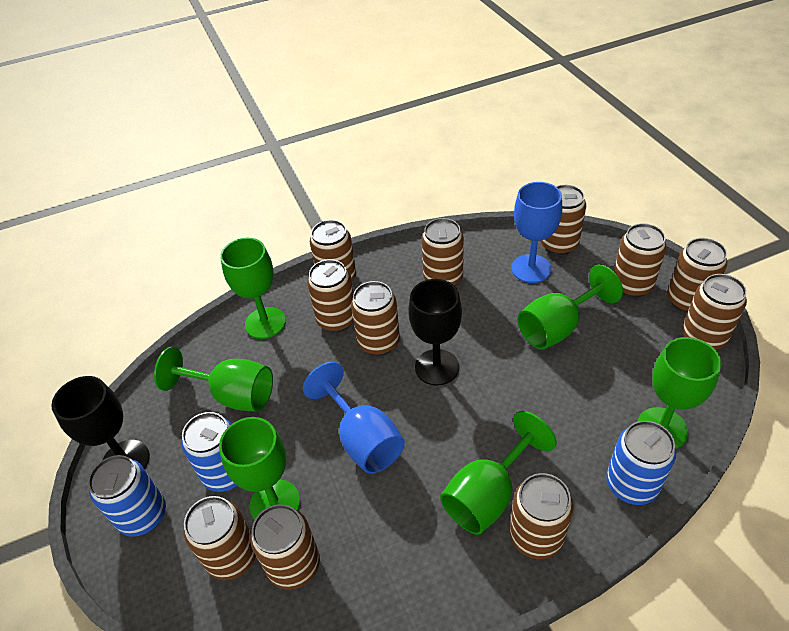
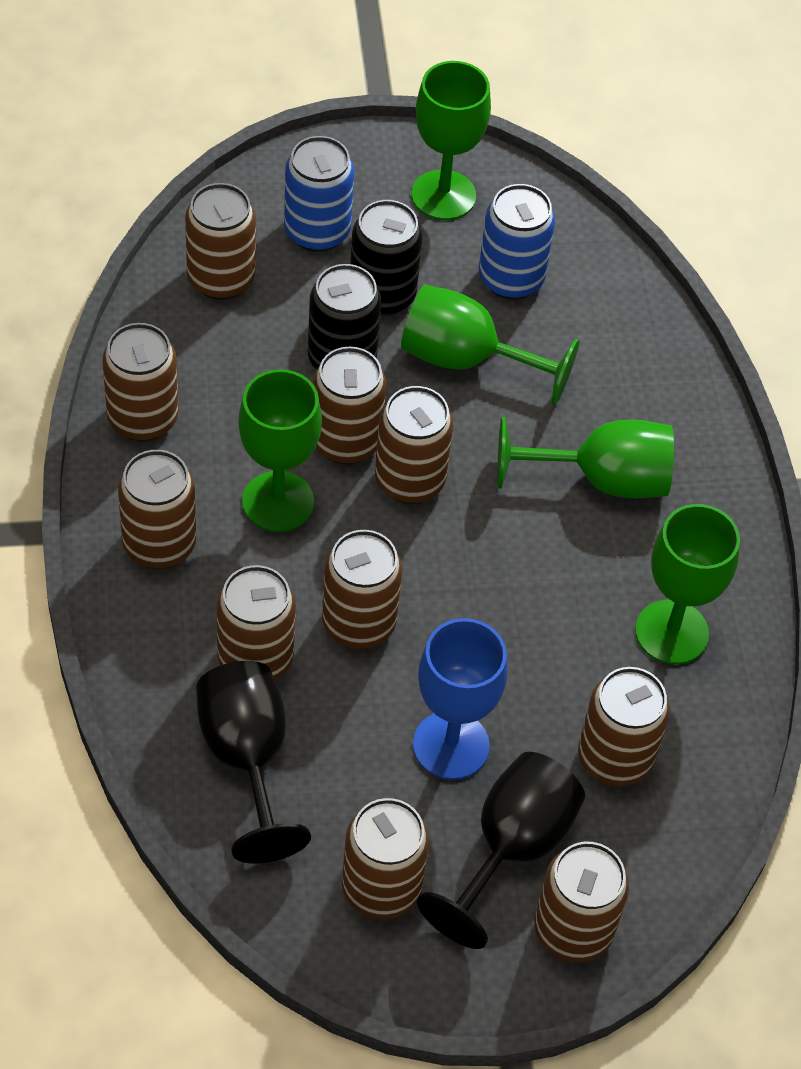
black can: 0 -> 2
blue can: 3 -> 2
blue goblet: 2 -> 1
brown can: 11 -> 10
green goblet: 6 -> 5

